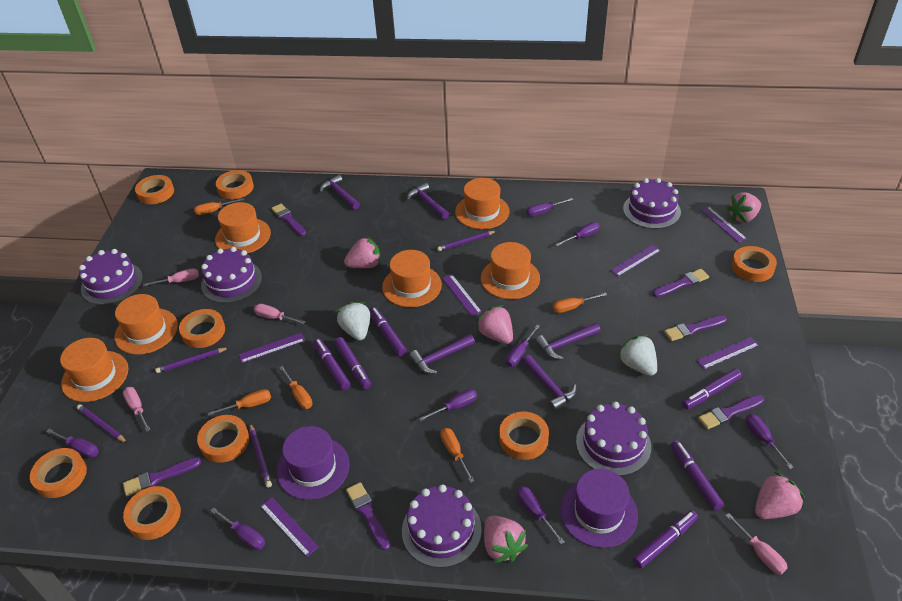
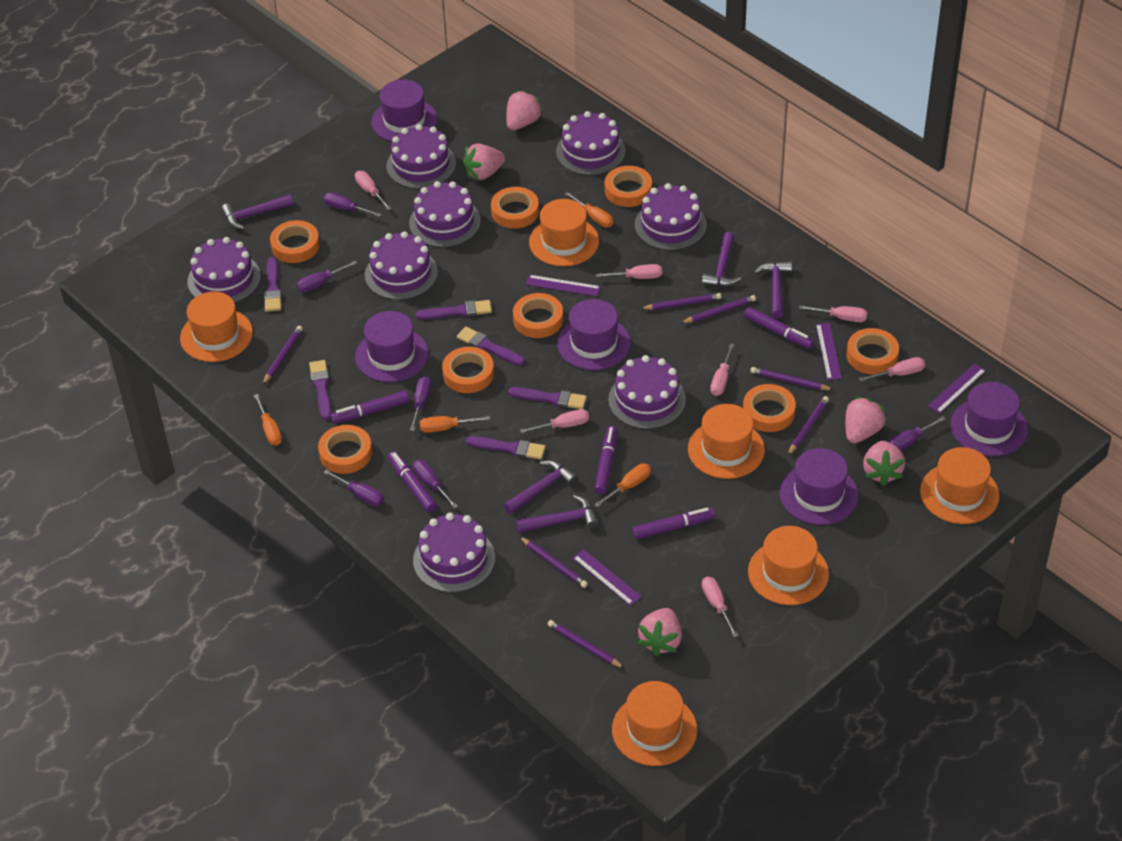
orange screwdriver: 5 -> 4
pink screwdriver: 4 -> 7
purple cake: 5 -> 8
purple hat: 2 -> 5
purple marker: 6 -> 5
purple pencil: 4 -> 7
purple ruler: 6 -> 4
purple screwdriver: 8 -> 6
white strawberry: 2 -> 0

